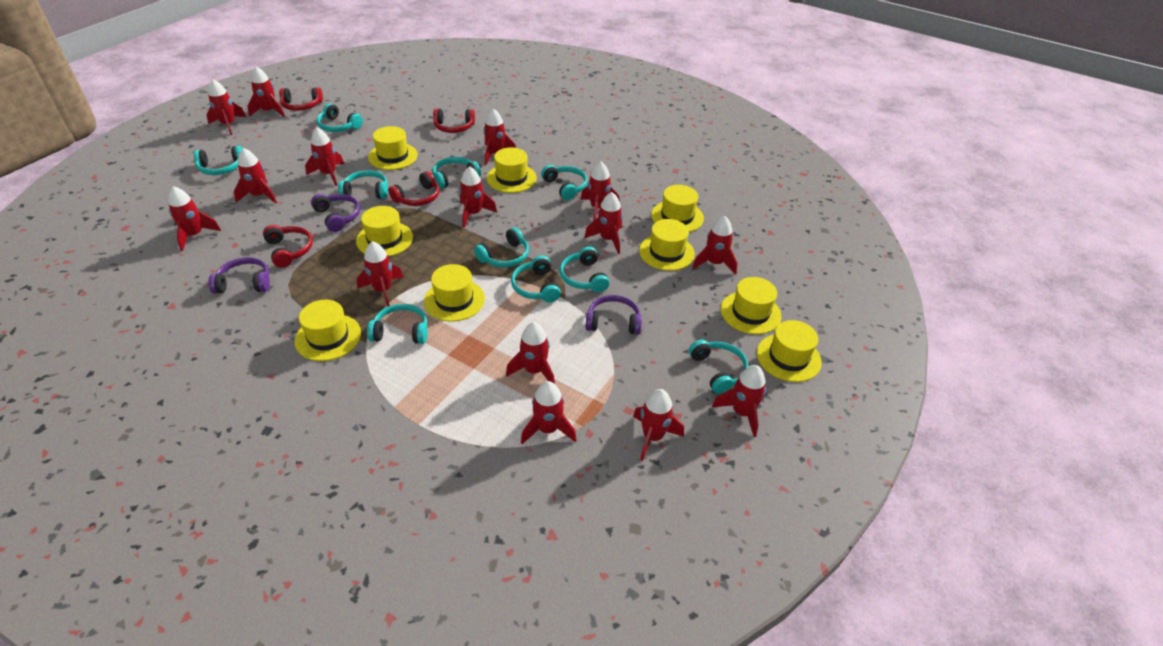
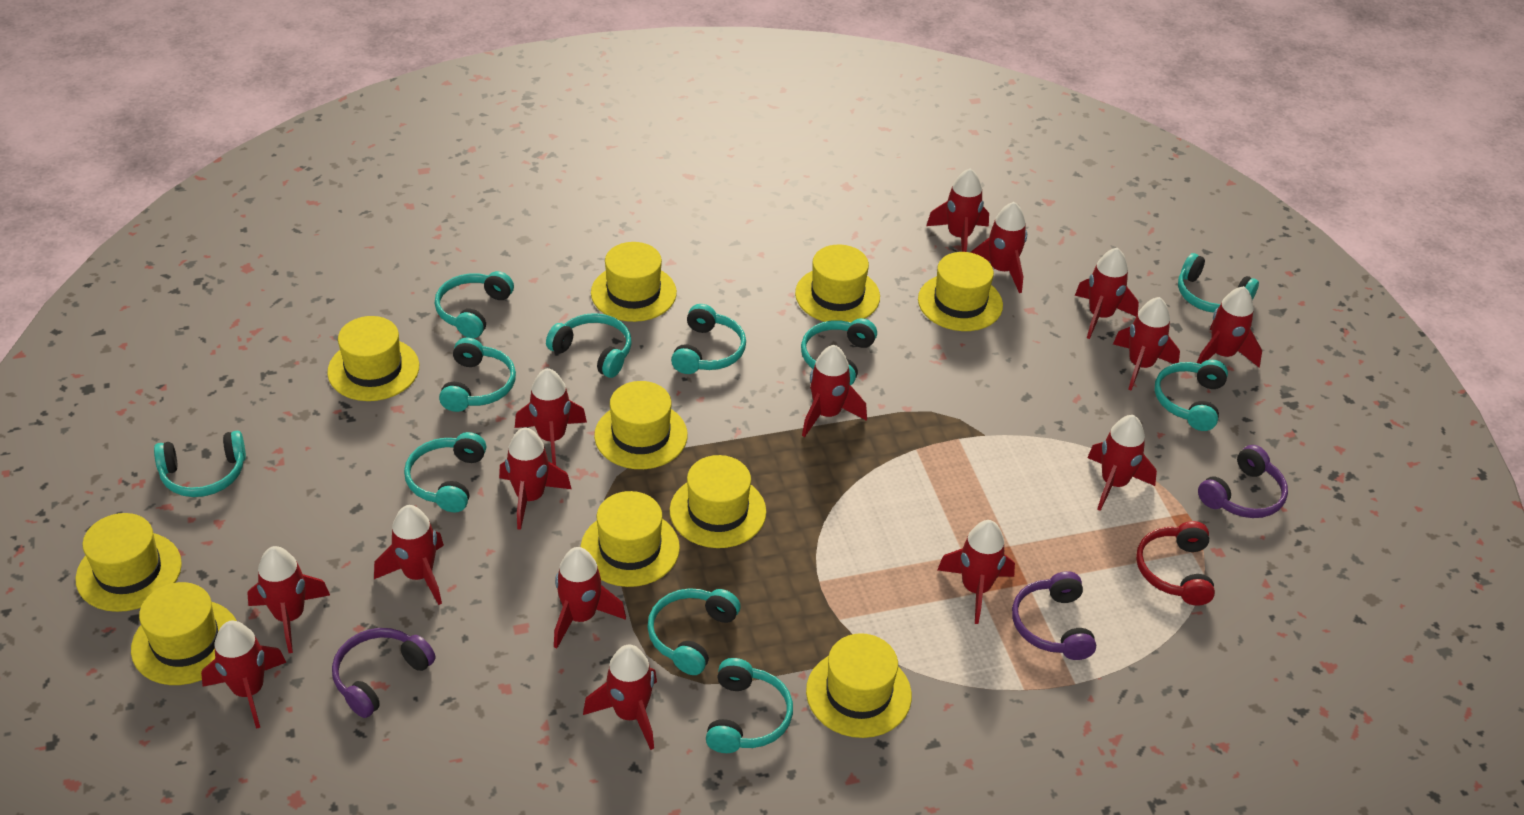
red headphones: 4 -> 1
turquoise headphones: 10 -> 11
yellow hat: 9 -> 10

